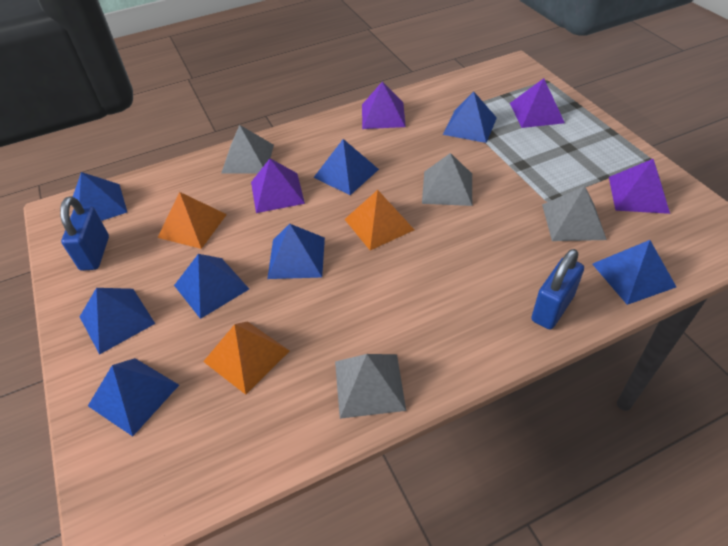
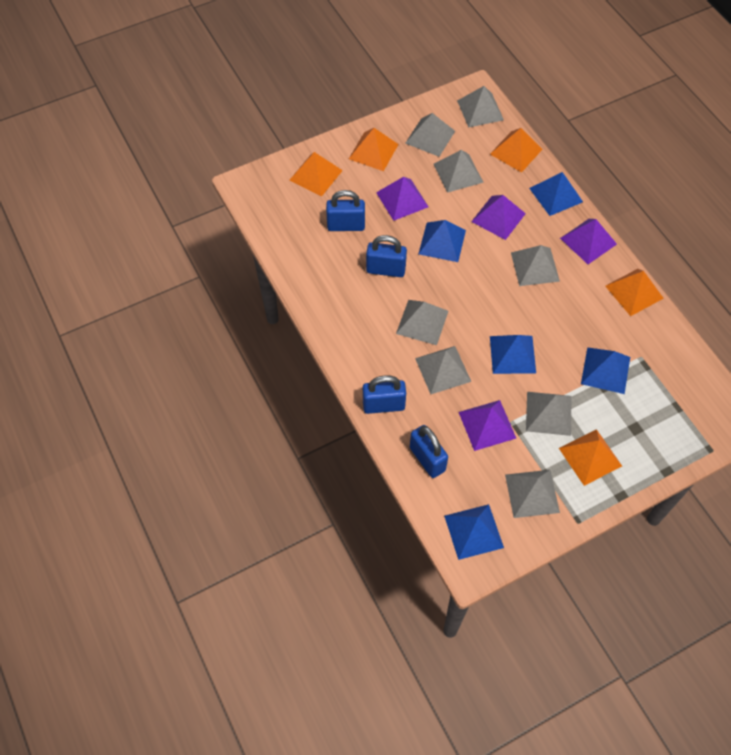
blue padlock: 2 -> 4
blue pyramid: 8 -> 5
grey pyramid: 4 -> 8
orange pyramid: 3 -> 5

